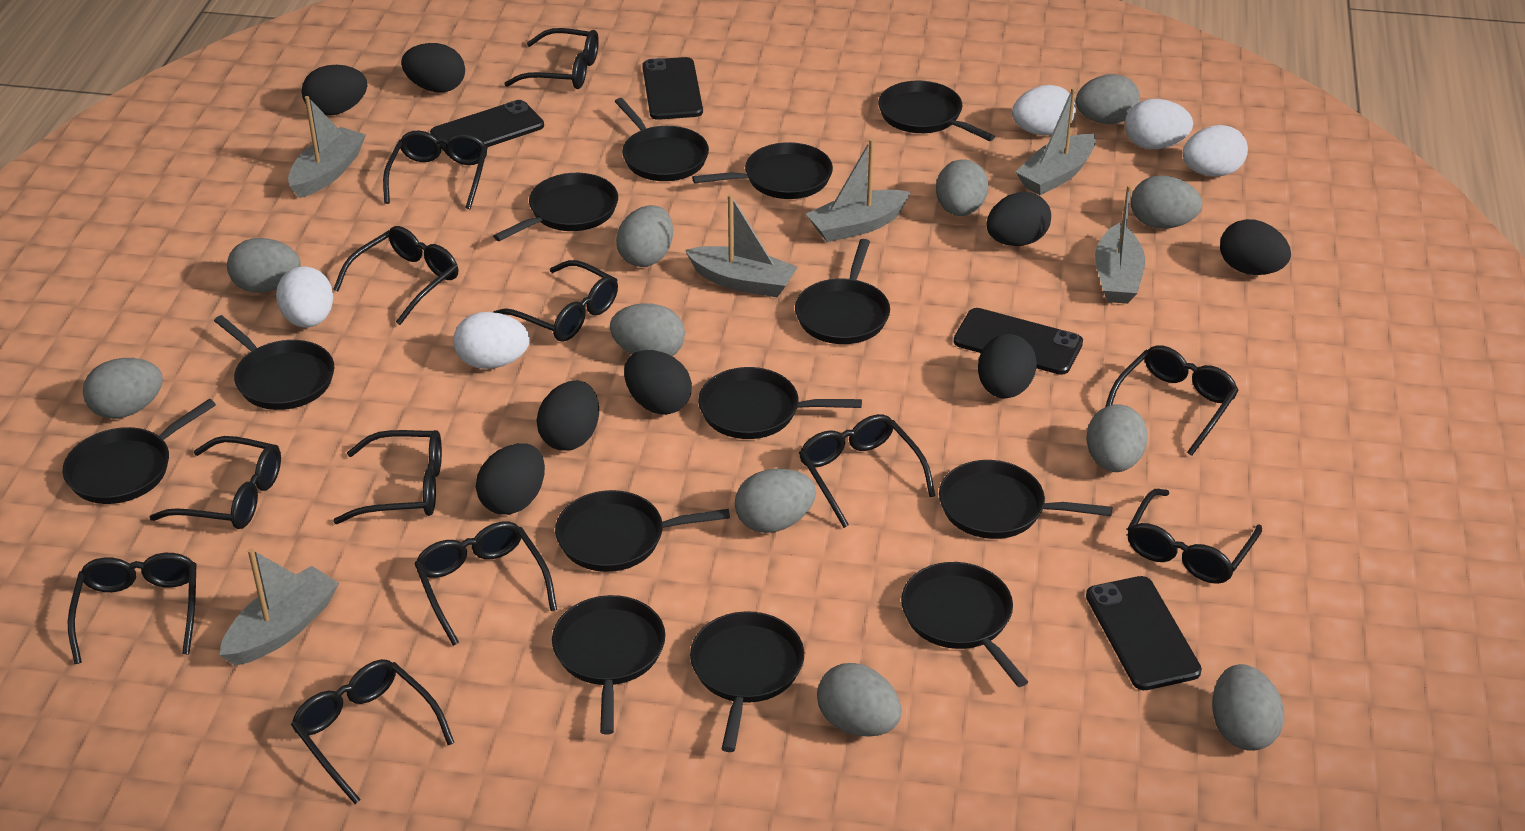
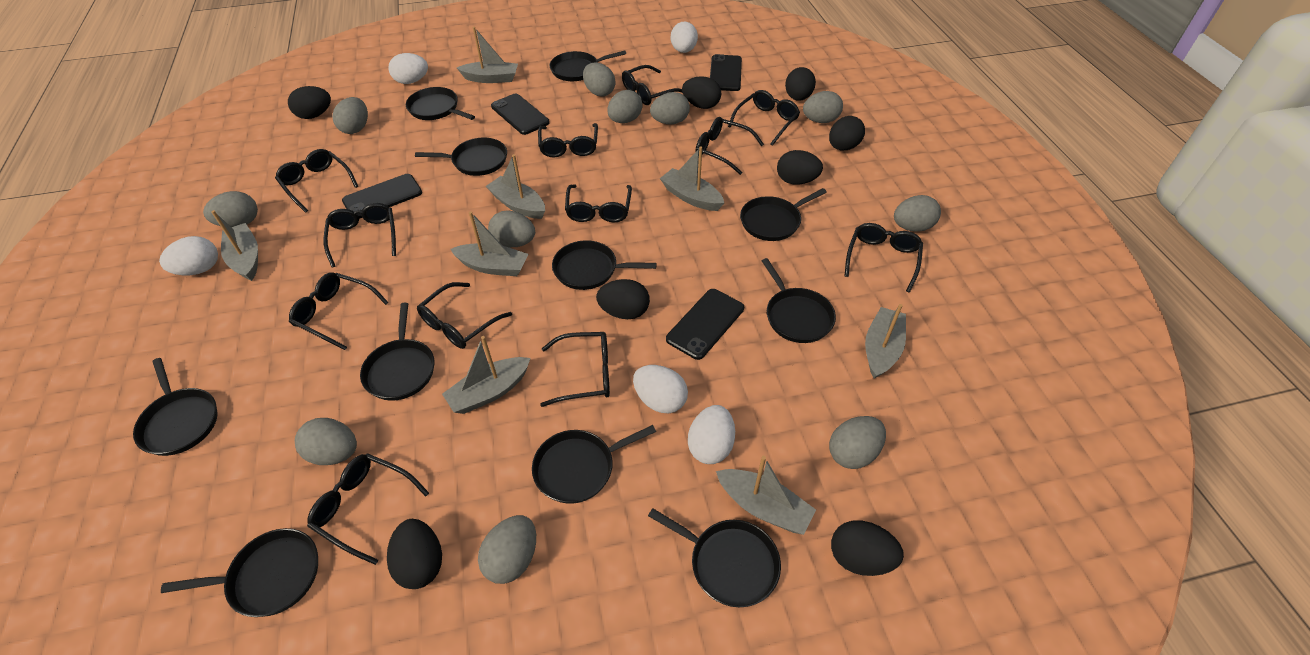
black pan: 13 -> 11
grey boat: 6 -> 8

